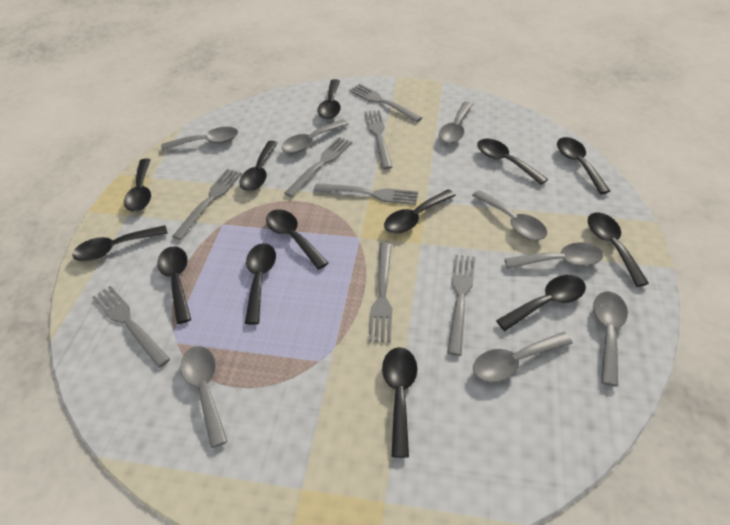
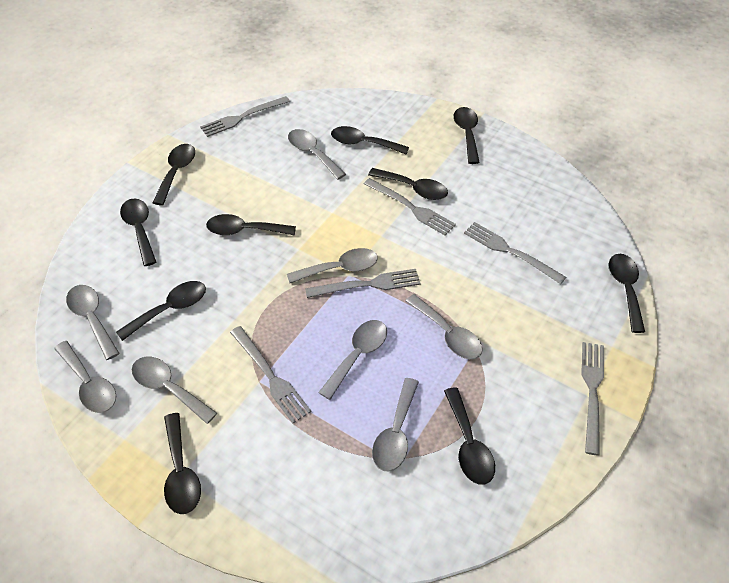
black spoon: 13 -> 10
grey fork: 8 -> 6

